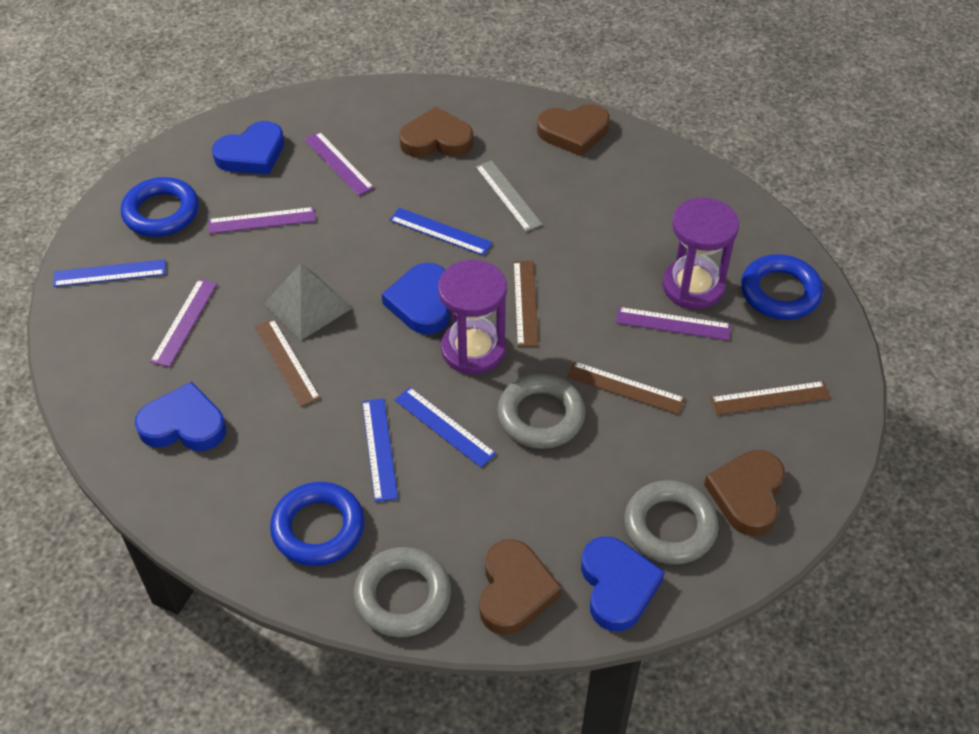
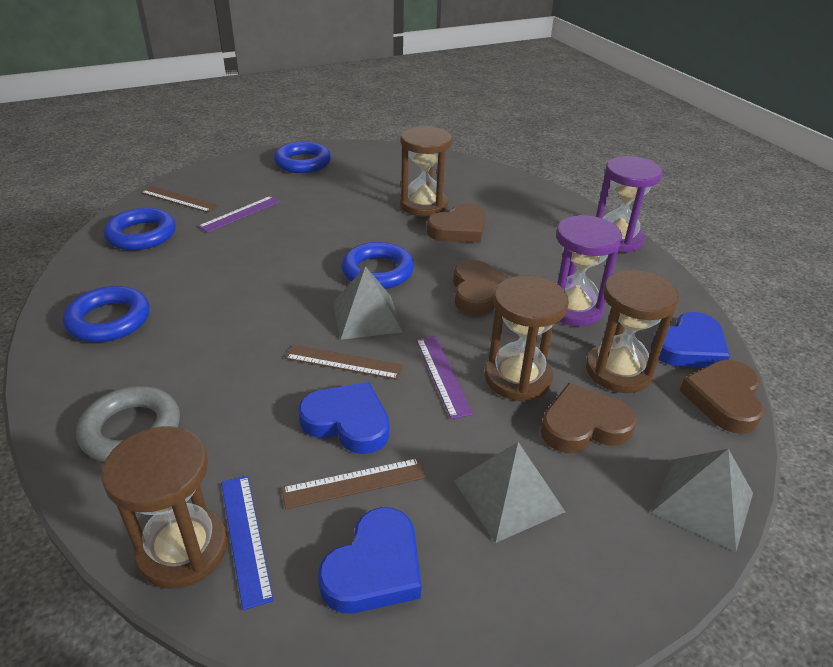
blue heart: 4 -> 3
blue ring: 3 -> 4
blue ruler: 4 -> 1
brown hourglass: 0 -> 4
brown ruler: 4 -> 3
grey pyramid: 1 -> 3
grey ring: 3 -> 1
grey ruler: 1 -> 0
purple ruler: 4 -> 2

